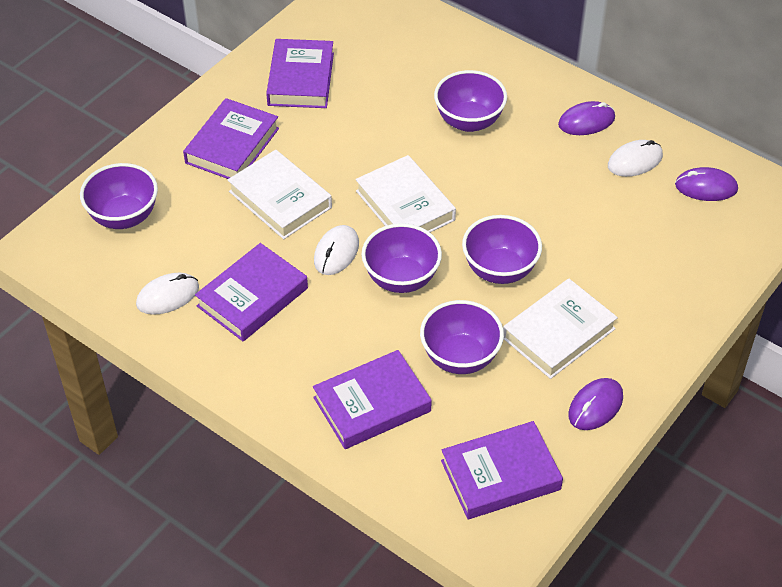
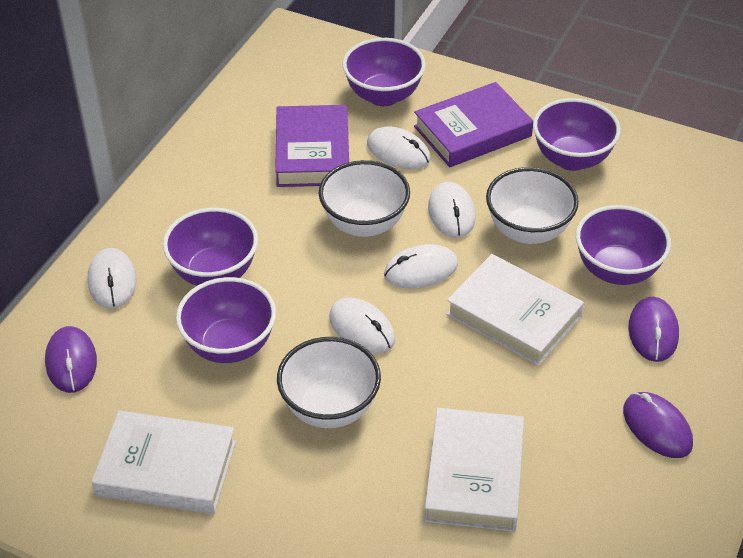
purple book: 5 -> 2
white bowl: 0 -> 3
white mouse: 3 -> 5

